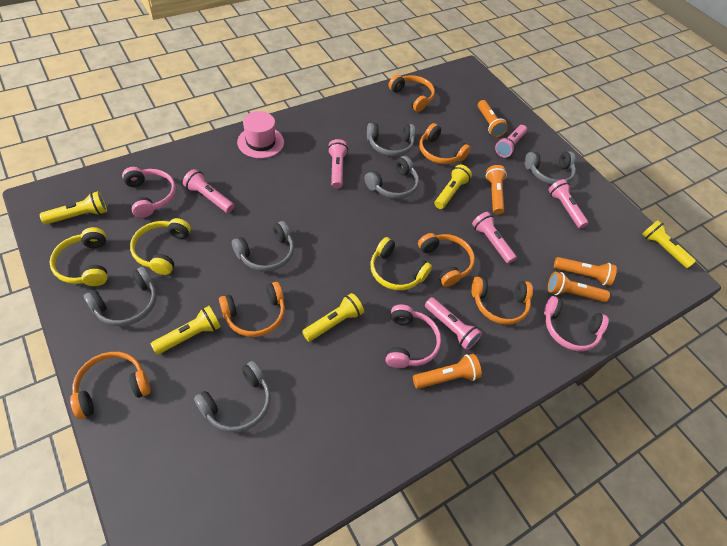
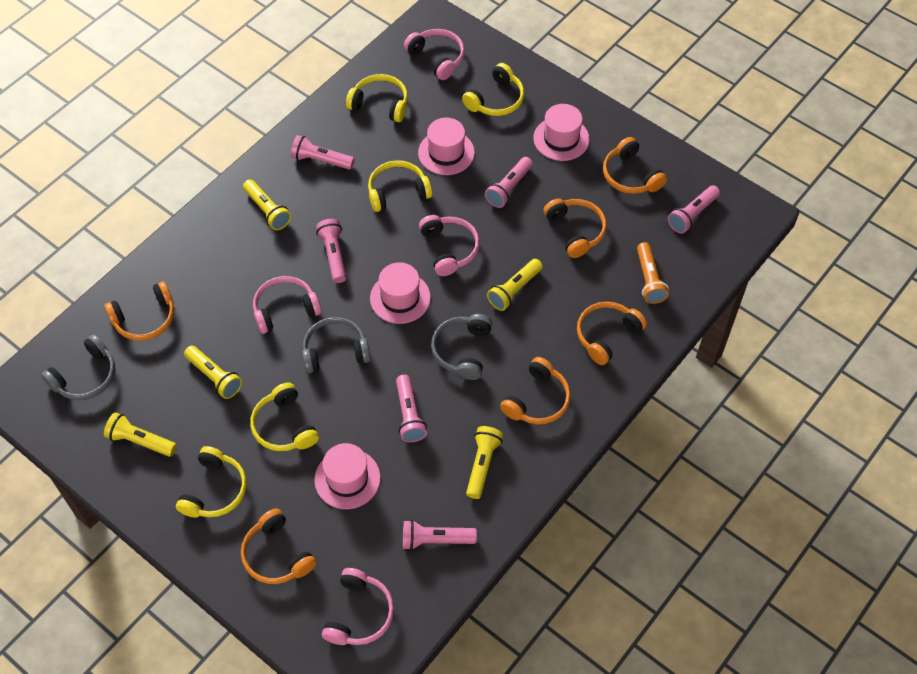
grey headphones: 6 -> 3
orange flashlight: 5 -> 1
pink hat: 1 -> 4
pink headphones: 3 -> 4
yellow headphones: 3 -> 5

